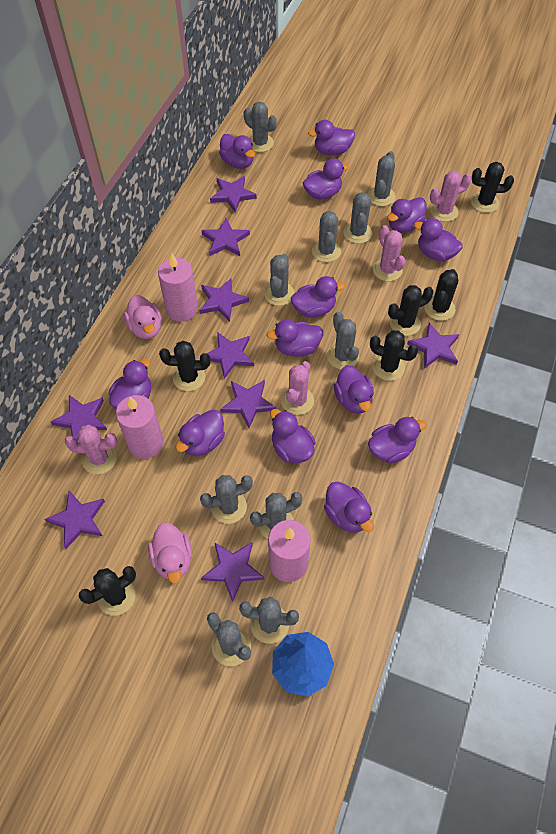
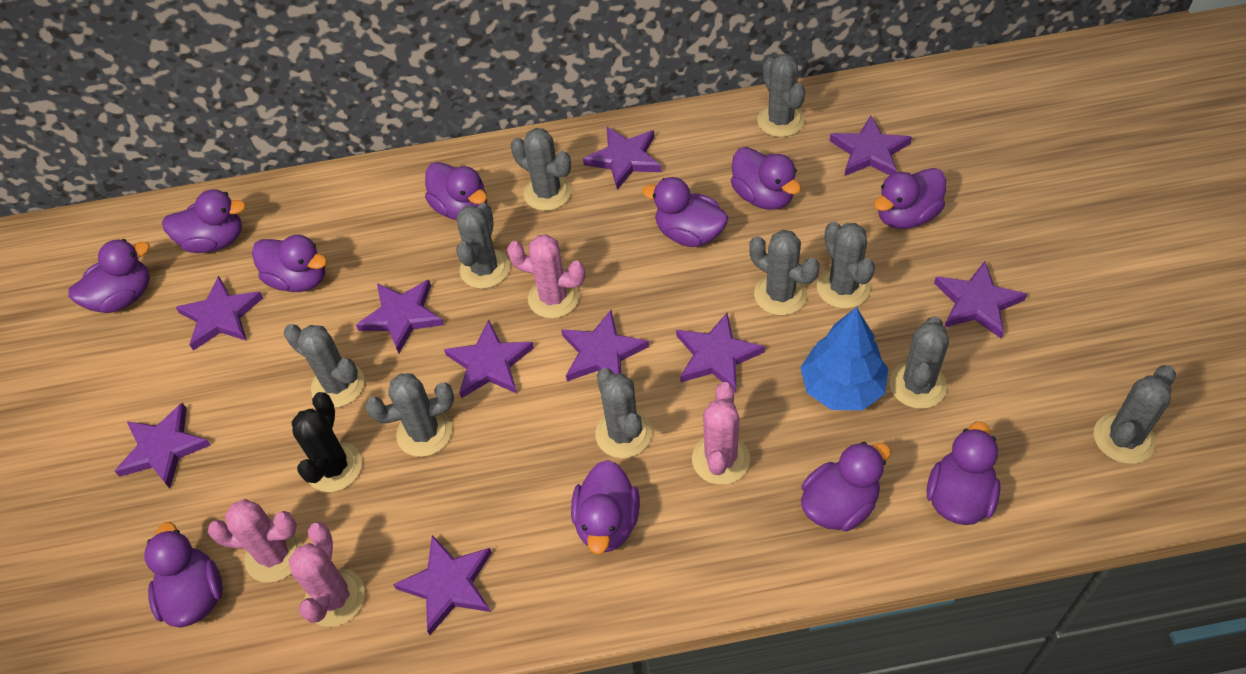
black cactus: 6 -> 1
pink candle: 3 -> 0
pink duck: 2 -> 0
purple duck: 13 -> 11
purple star: 9 -> 10

